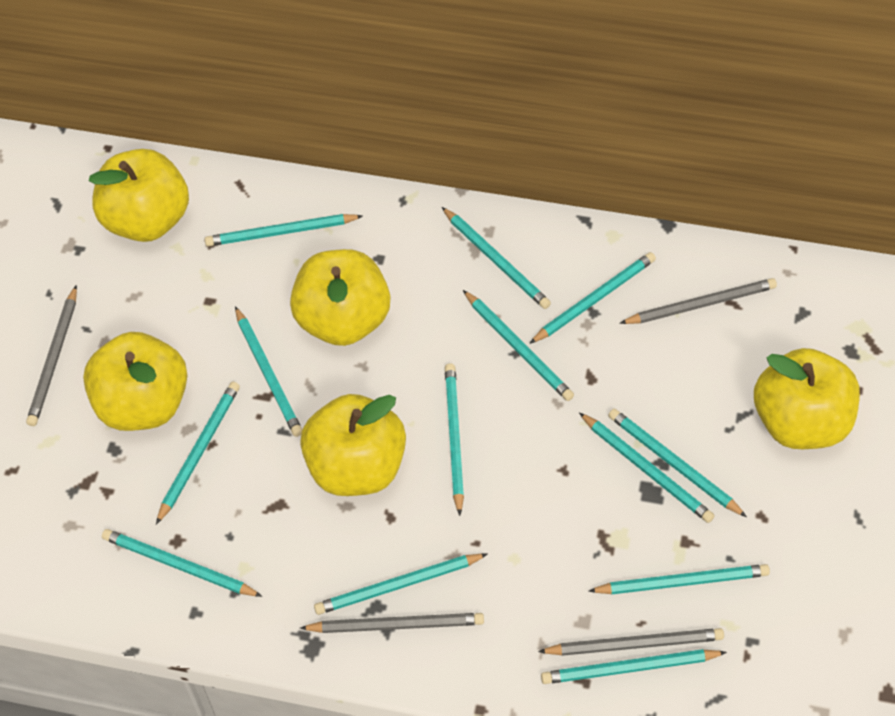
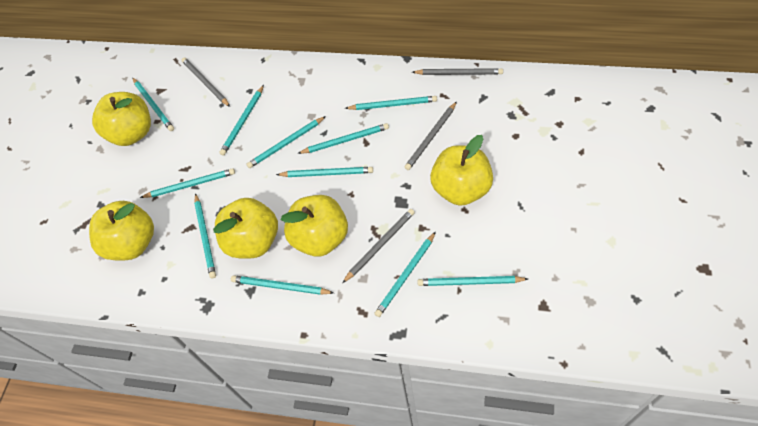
turquoise pencil: 13 -> 11

